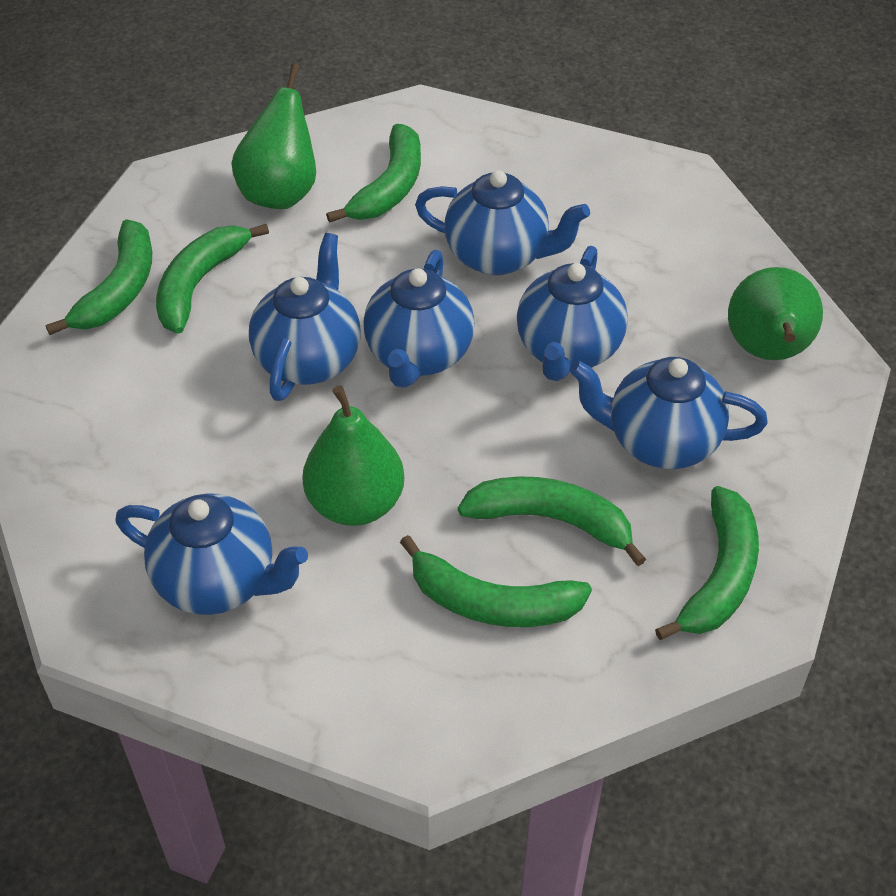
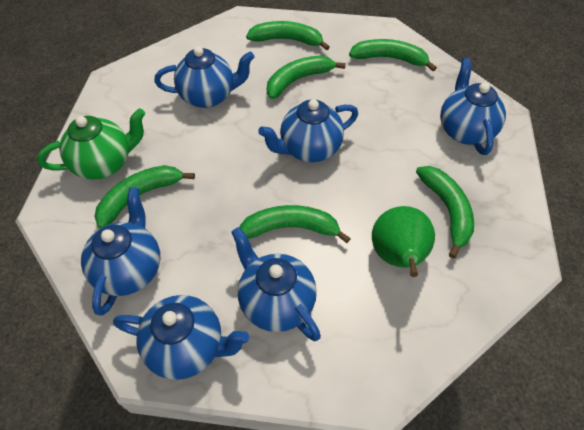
green pear: 3 -> 1
green teapot: 0 -> 1

